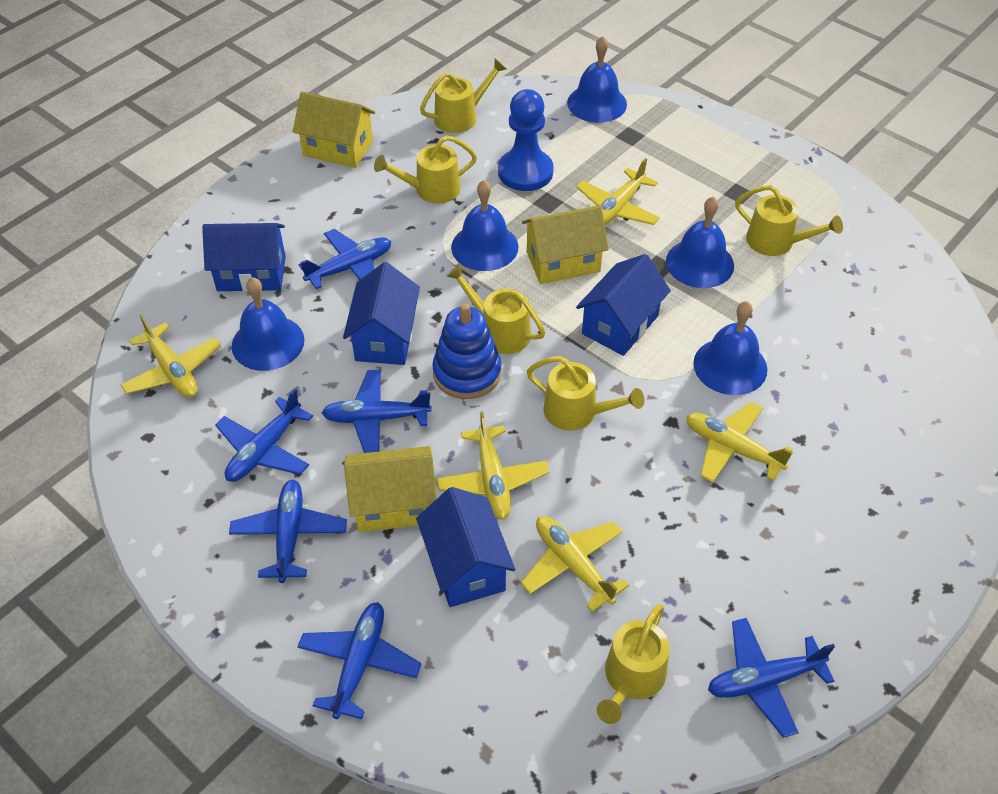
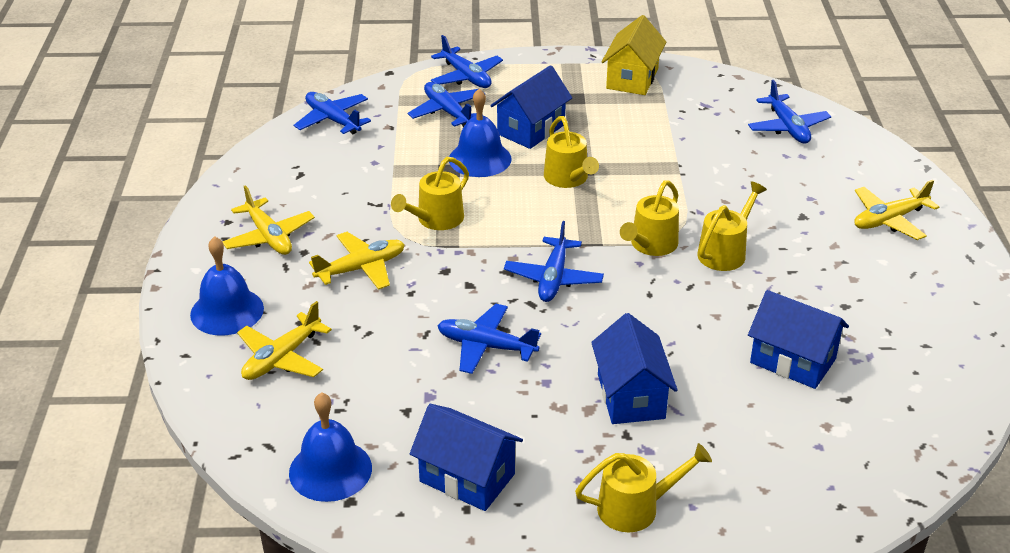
blue bell: 5 -> 3
blue pawn: 1 -> 0
blue stacking toy: 1 -> 0
yellow house: 3 -> 1
yellow plane: 5 -> 4
yellow watering can: 6 -> 5

